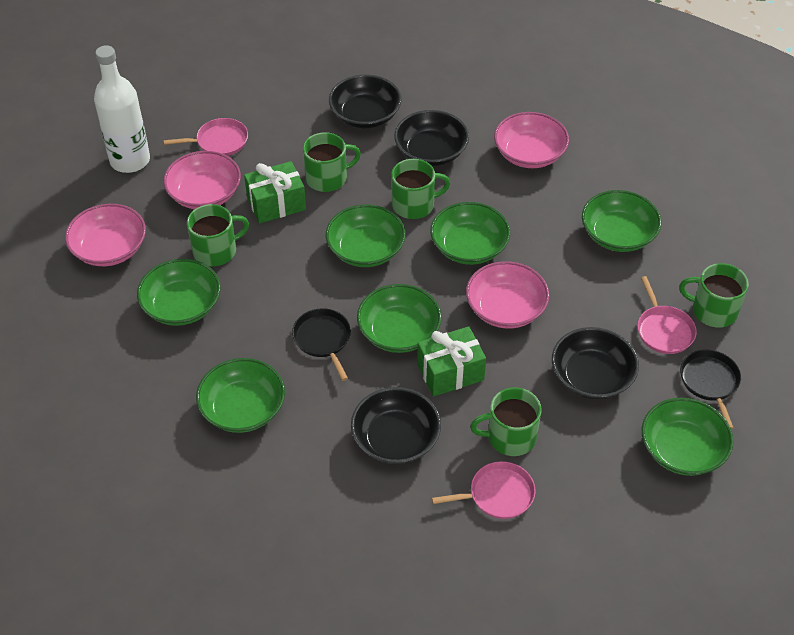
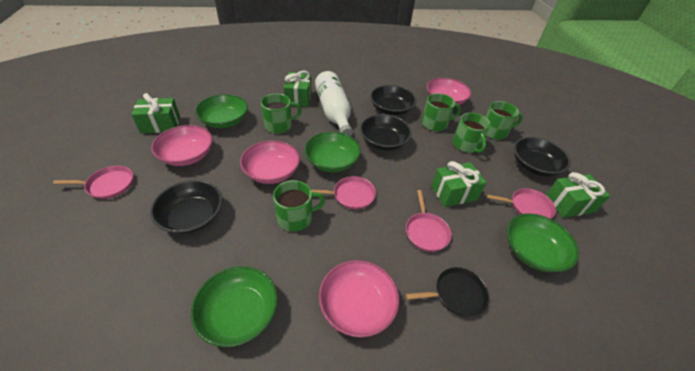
black pan: 2 -> 1
green bowl: 7 -> 4
green gift: 2 -> 4
pink pan: 3 -> 4

